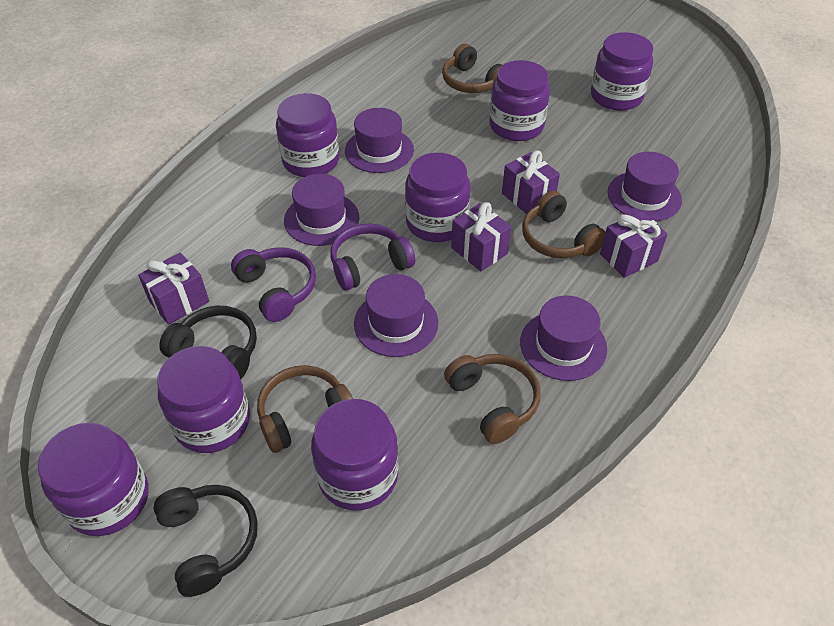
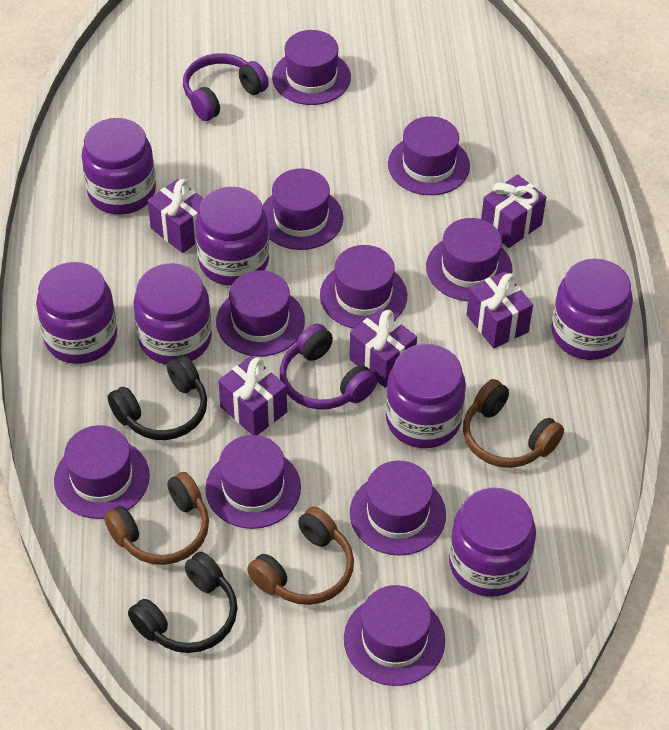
brown headphones: 4 -> 3
purple gift: 4 -> 5
purple hat: 5 -> 10

